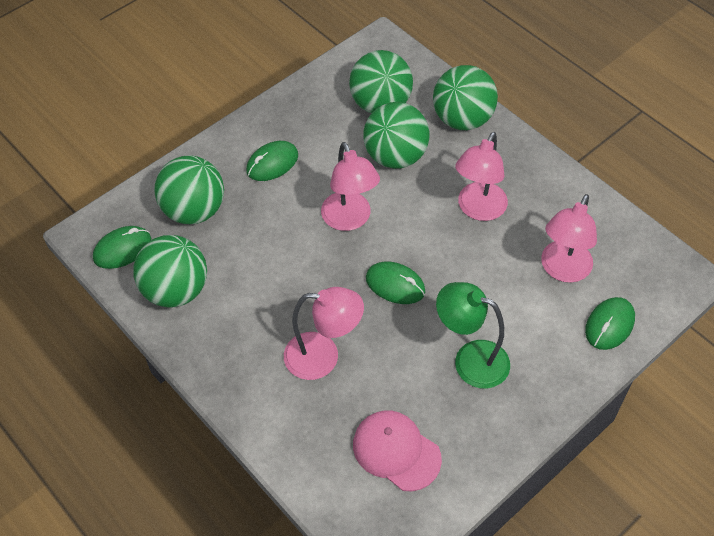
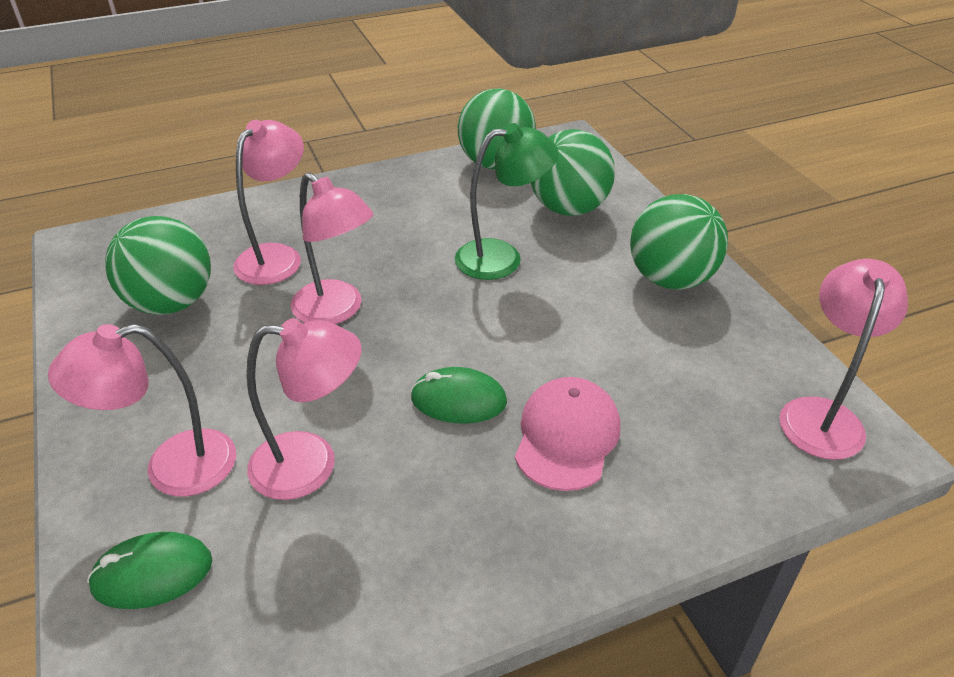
green ball: 5 -> 4
green mouse: 4 -> 2
pink lamp: 4 -> 5

